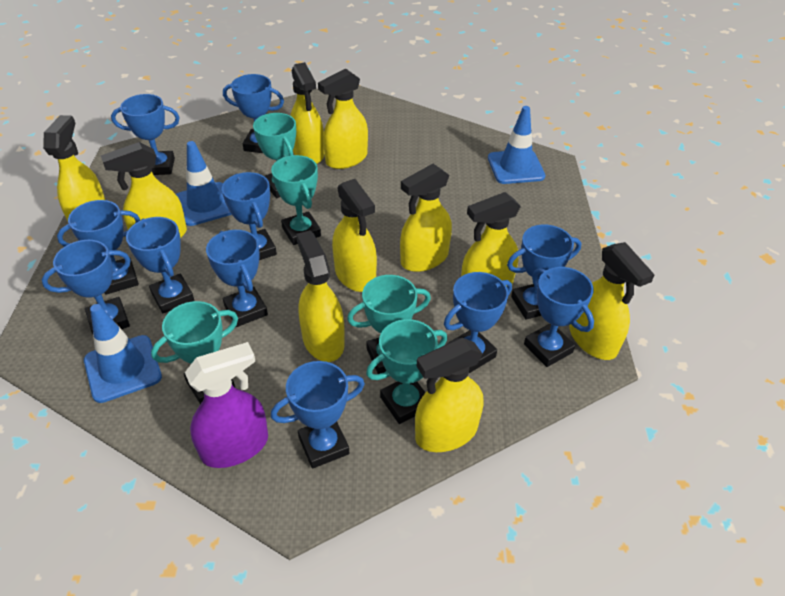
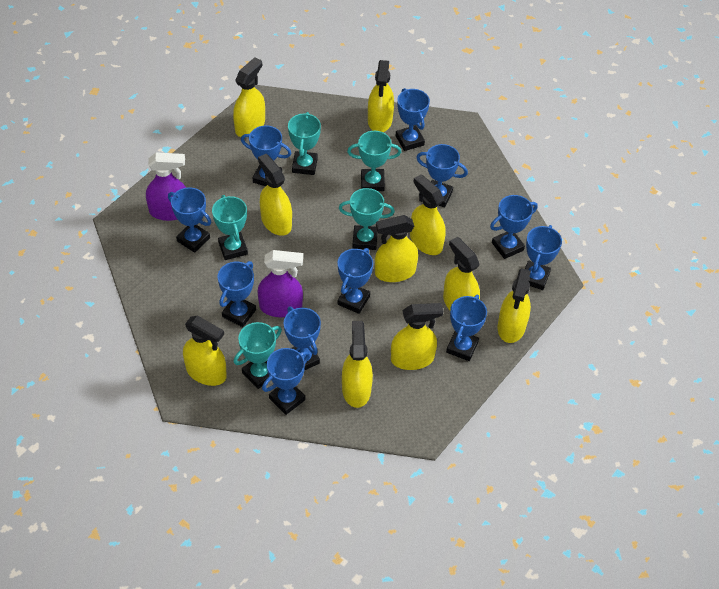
blue traffic cone: 3 -> 0
purple spray bottle: 1 -> 2

